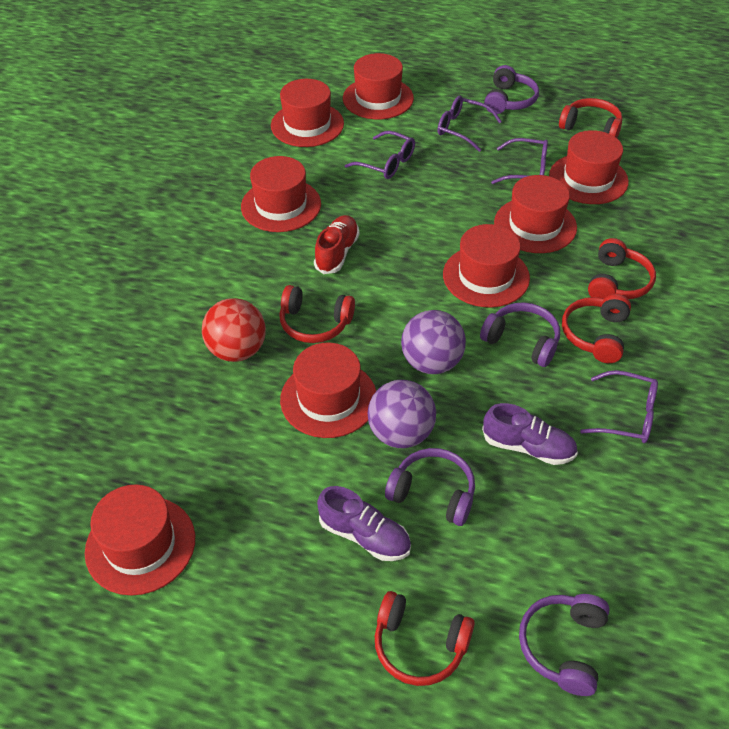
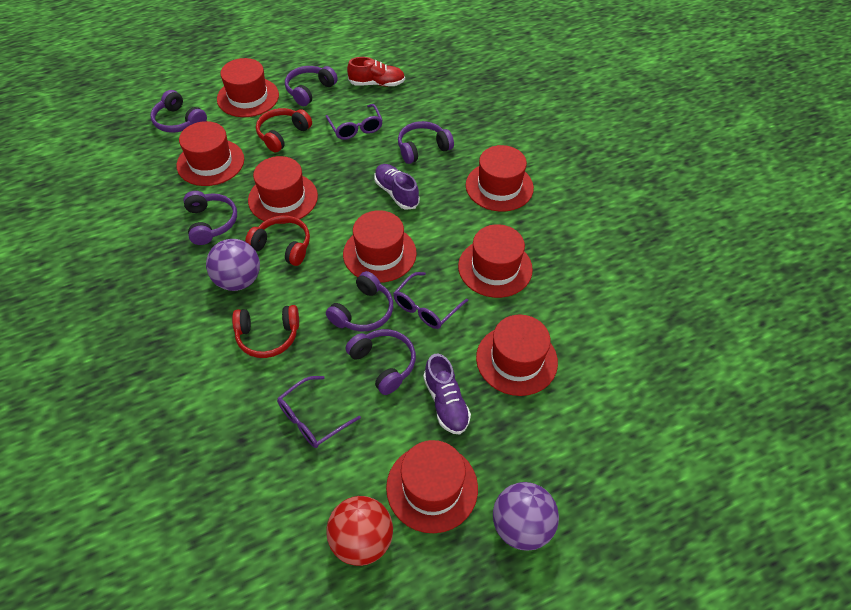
purple glasses: 4 -> 3
purple headphones: 4 -> 6
red headphones: 5 -> 3

